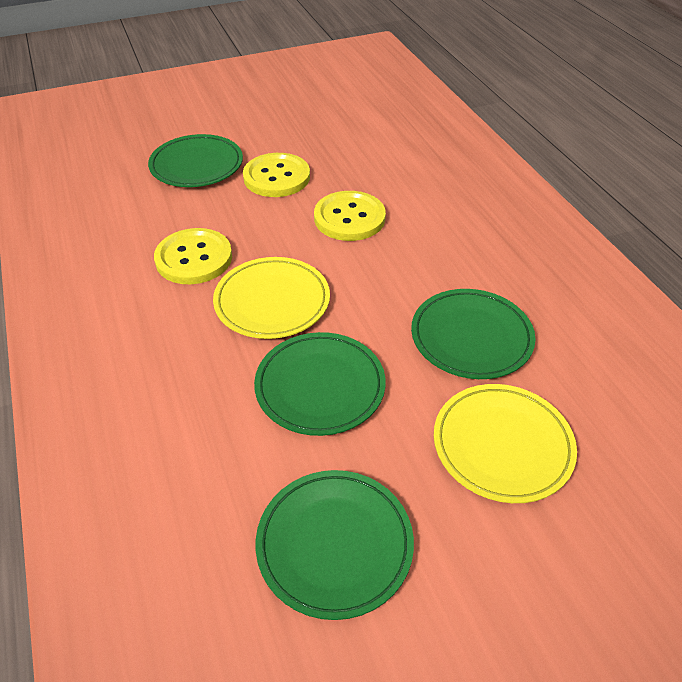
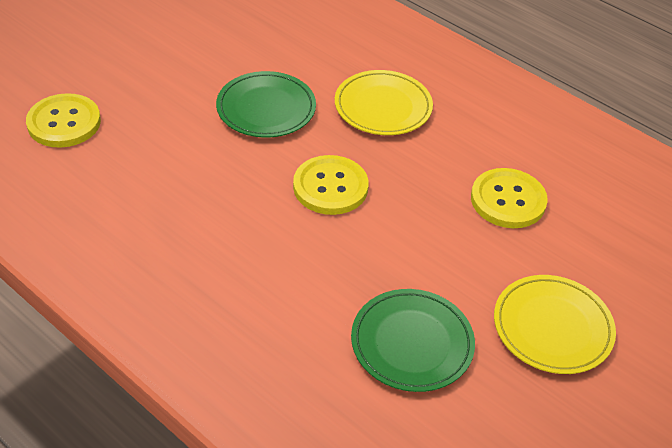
green plate: 4 -> 2

